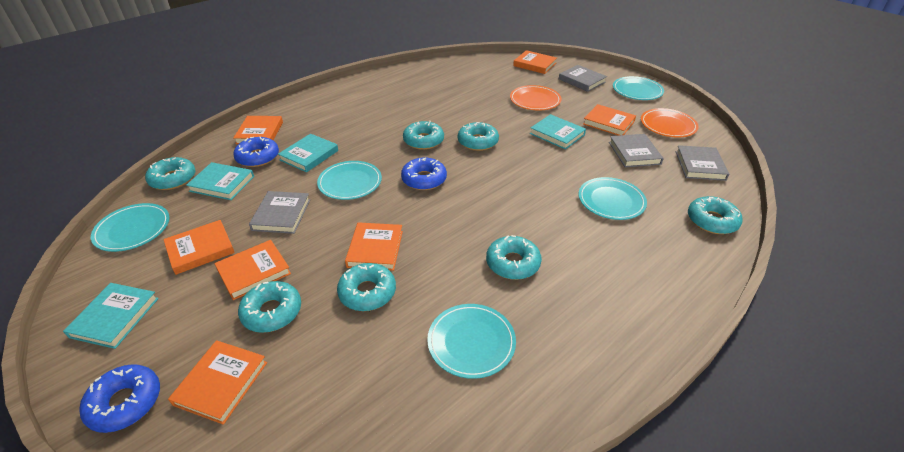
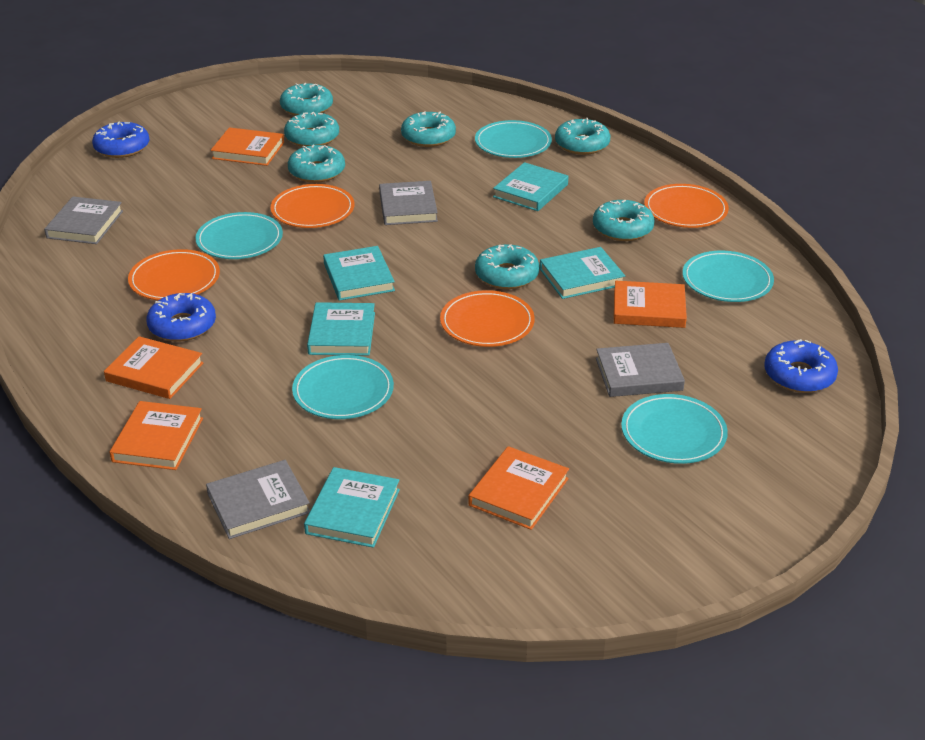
orange book: 7 -> 5
orange plate: 2 -> 4
turquoise book: 4 -> 5

